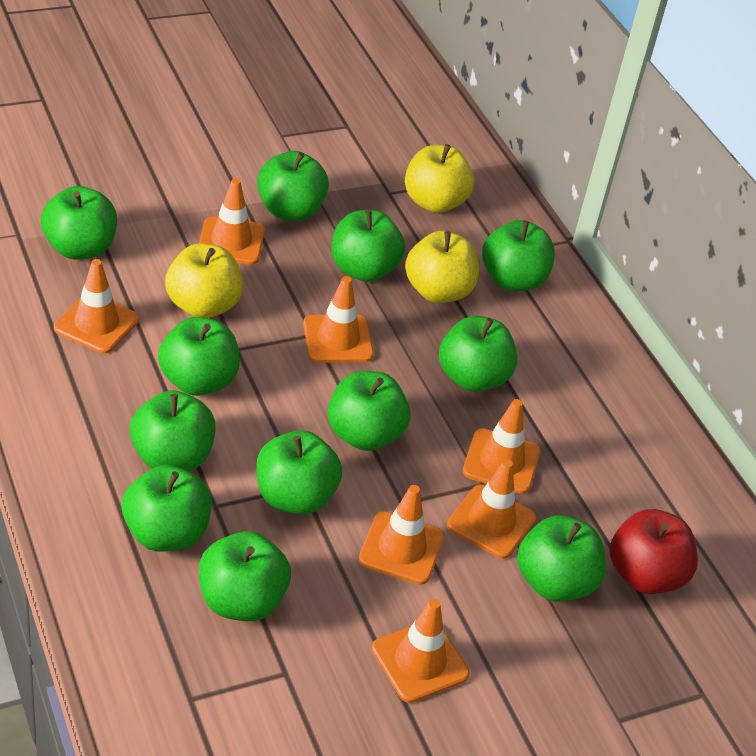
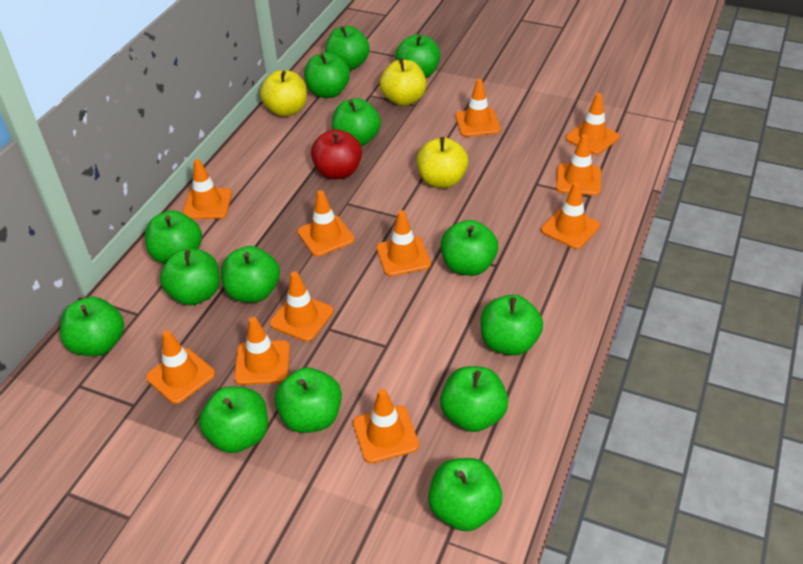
green apple: 12 -> 14
orange traffic cone: 7 -> 11

